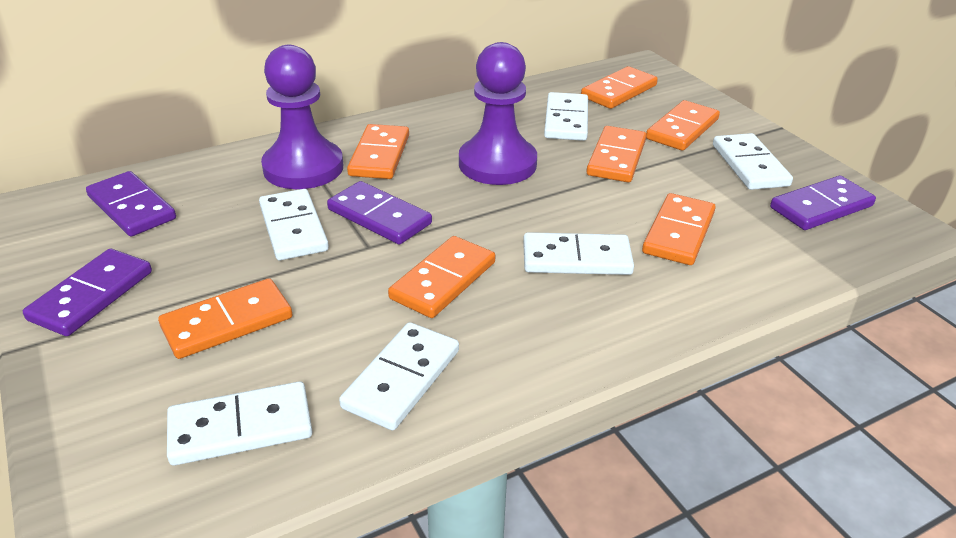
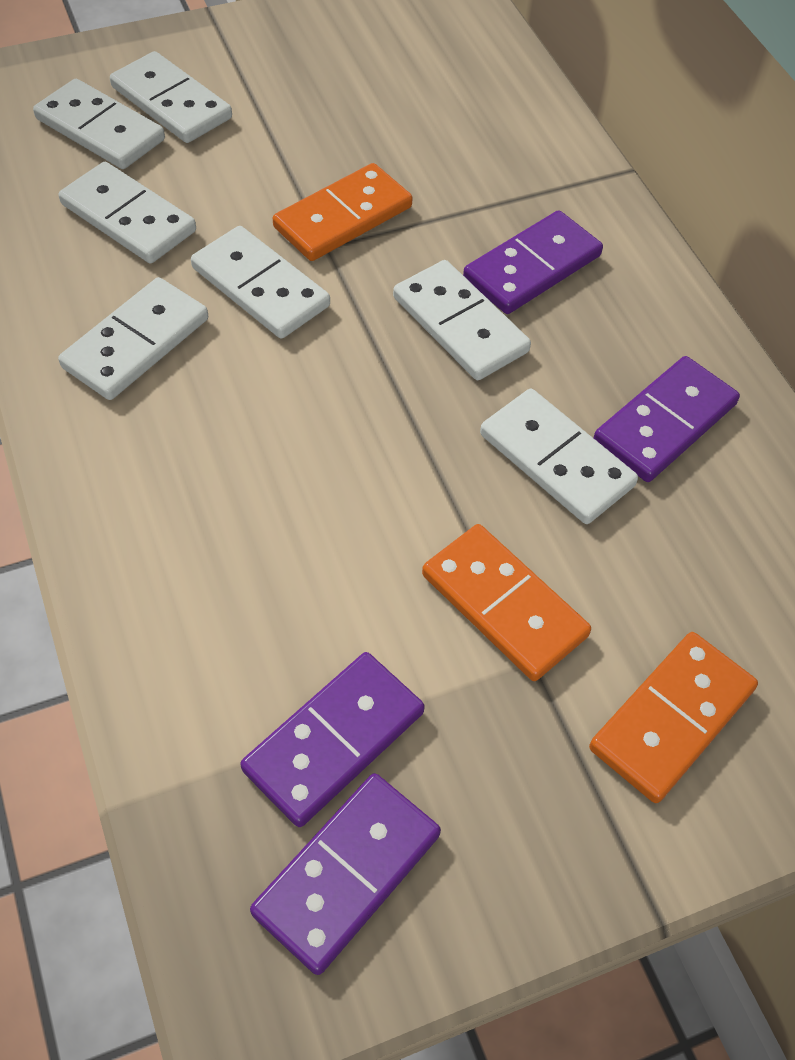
orange domino: 7 -> 3
purple pawn: 2 -> 0
white domino: 6 -> 7

